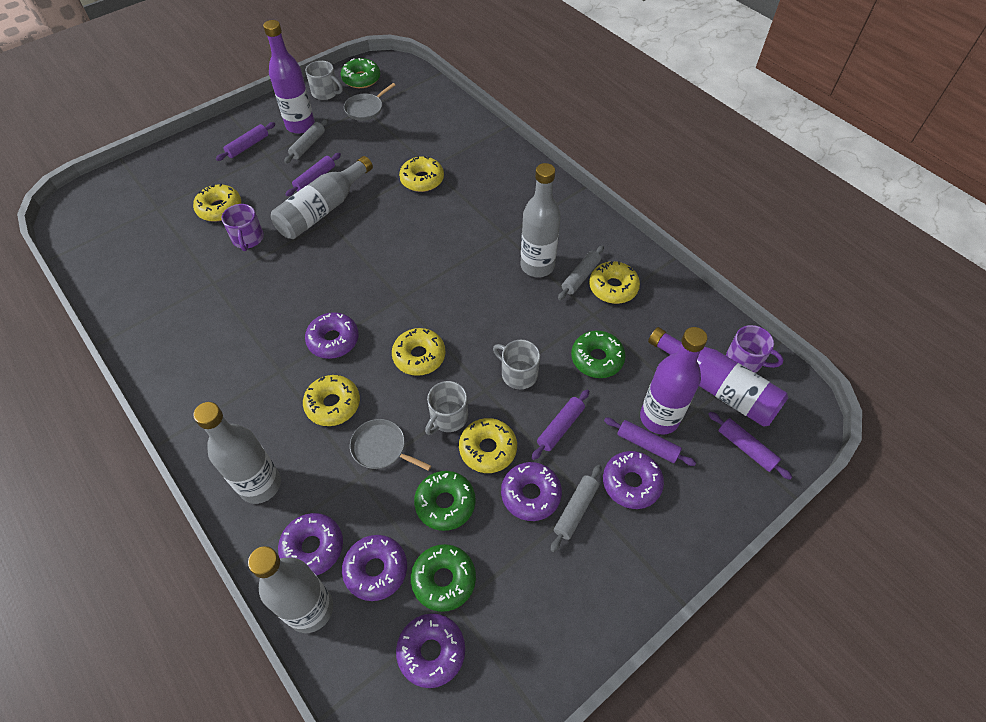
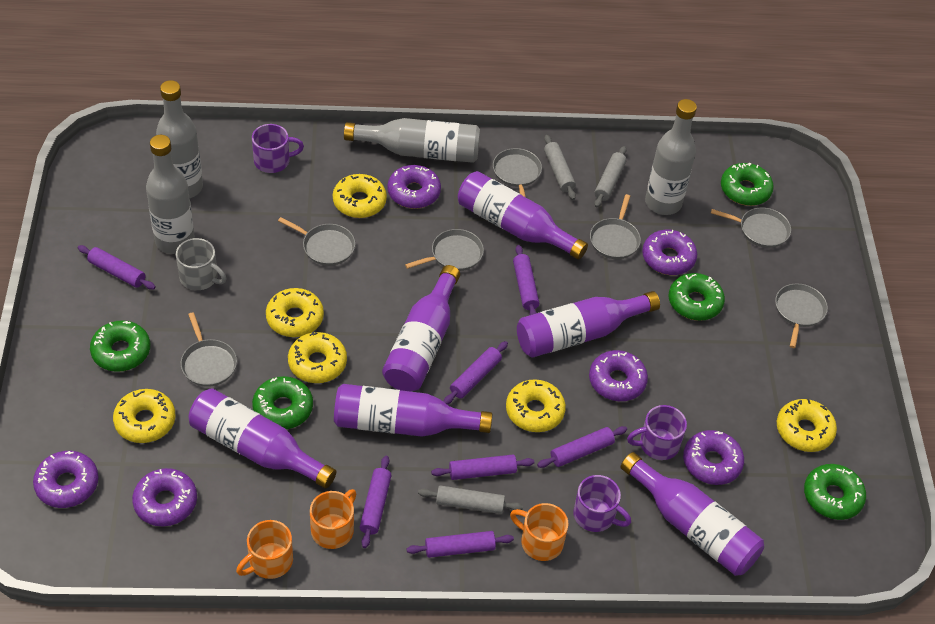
green donut: 4 -> 5
grey mug: 3 -> 1
grey pan: 2 -> 7
orange mug: 0 -> 3
purple bottle: 3 -> 6
purple mug: 2 -> 3
purple rolling pin: 5 -> 7

